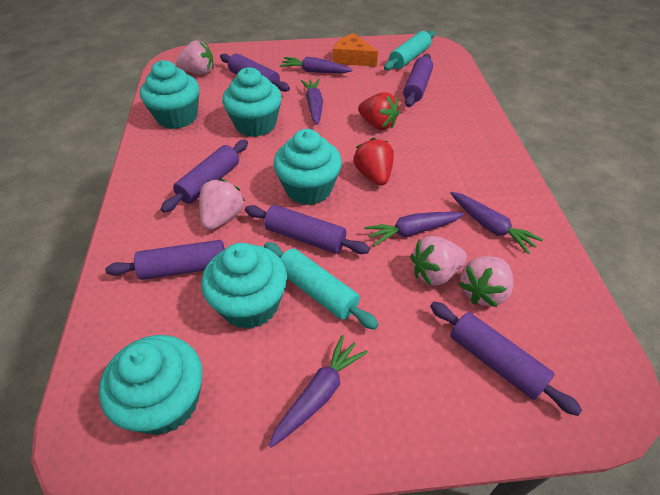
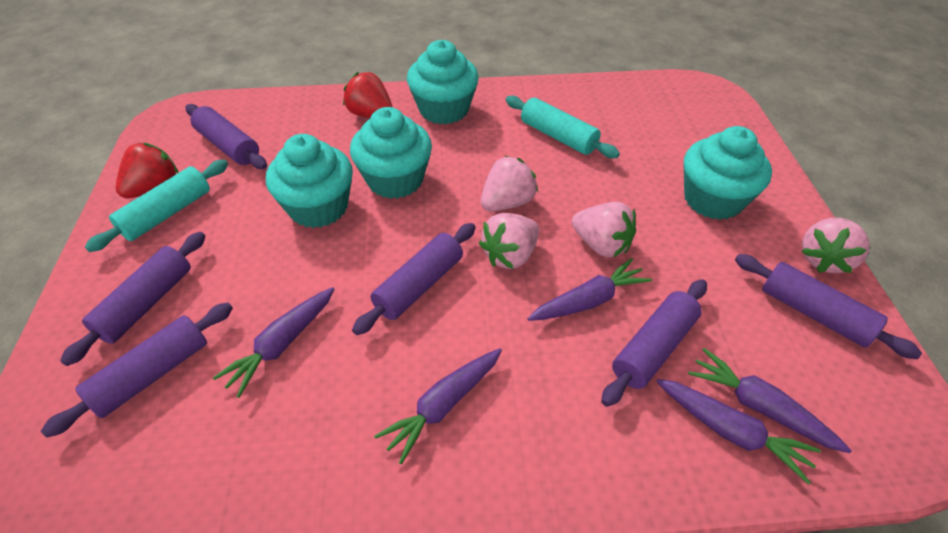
orange cheese: 1 -> 0
turquoise cupcake: 5 -> 4

